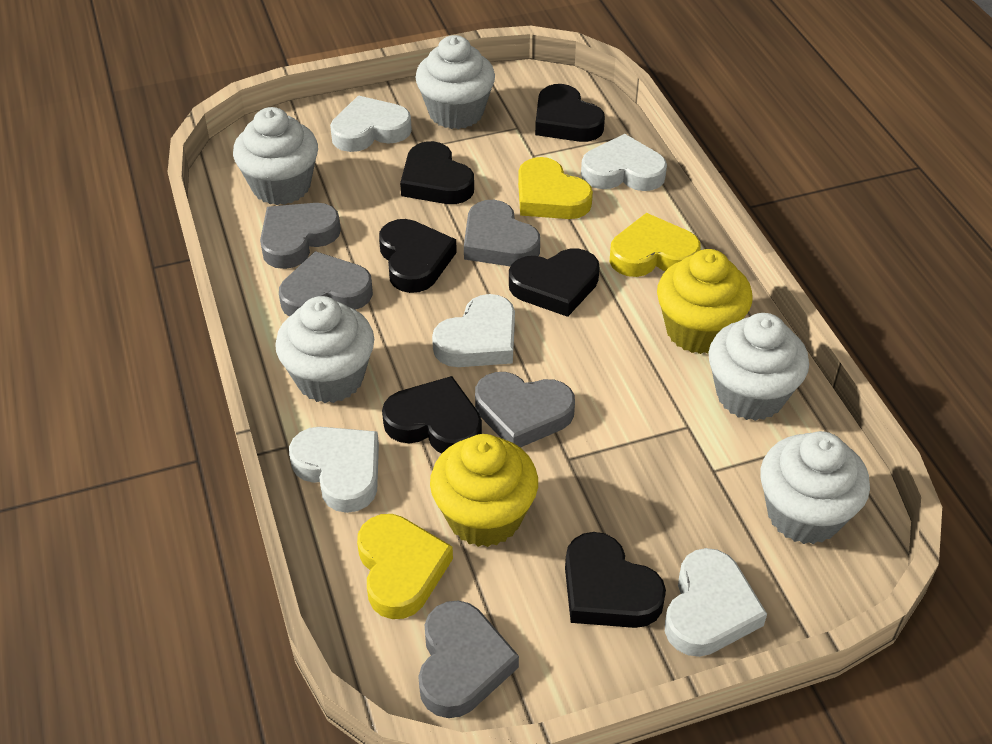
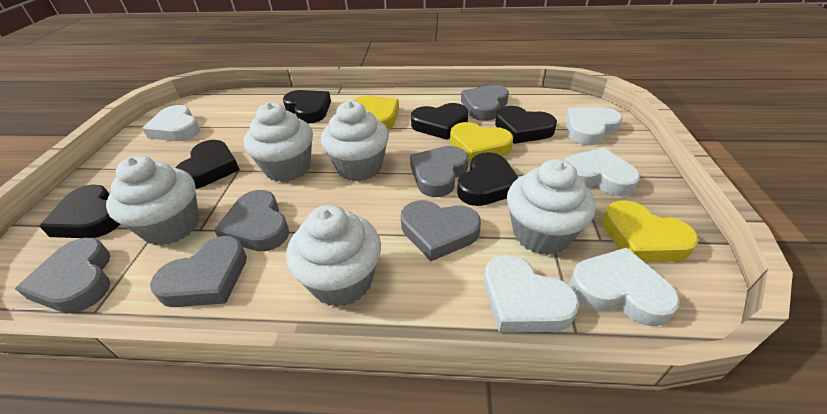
grey heart: 5 -> 6
yellow cupcake: 2 -> 0

